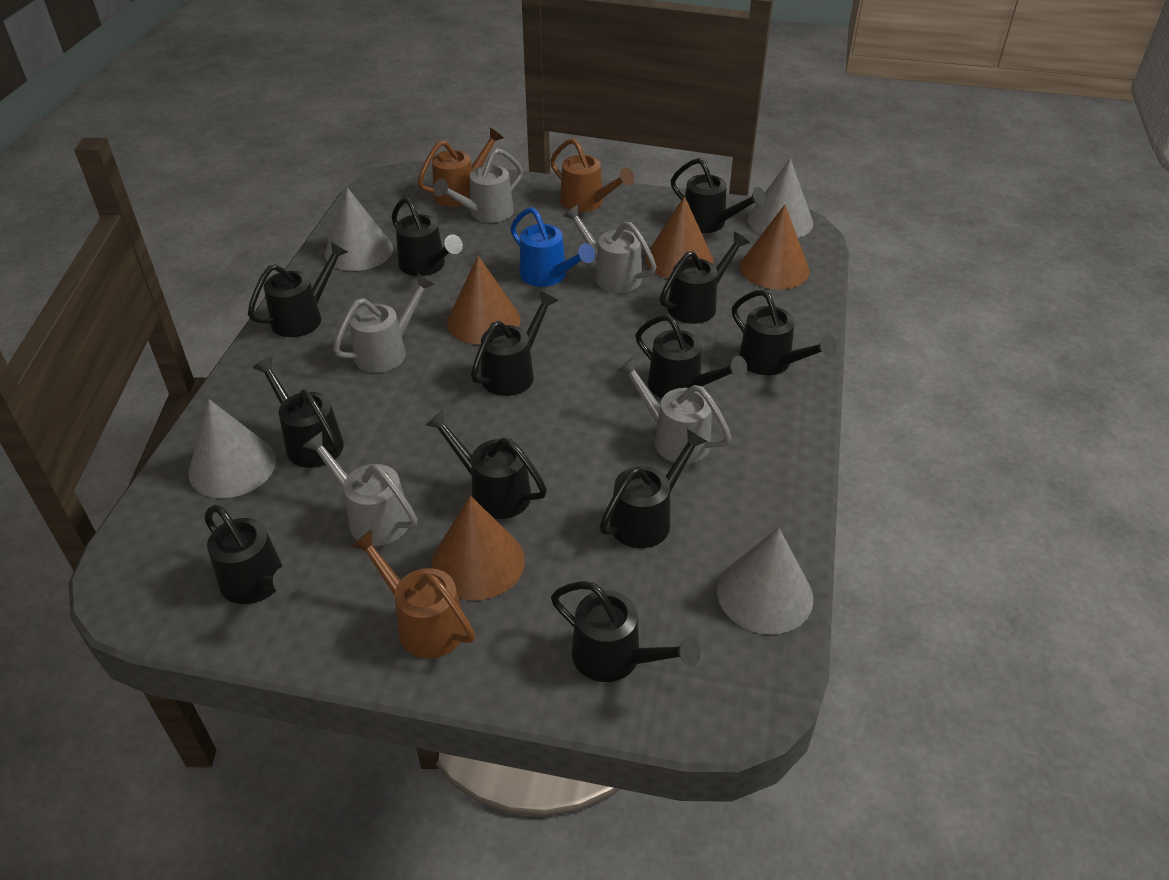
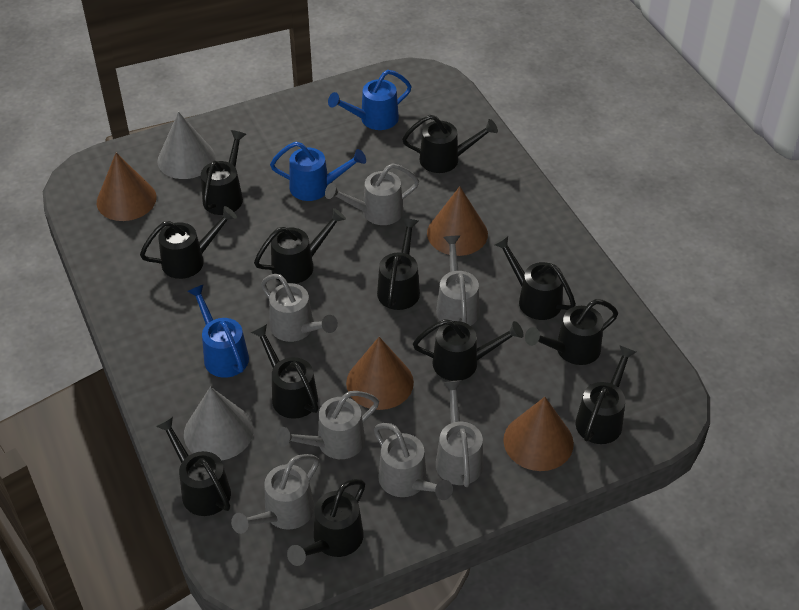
blue watering can: 1 -> 3
brown watering can: 3 -> 0
grey cone: 4 -> 2
grey watering can: 5 -> 7

